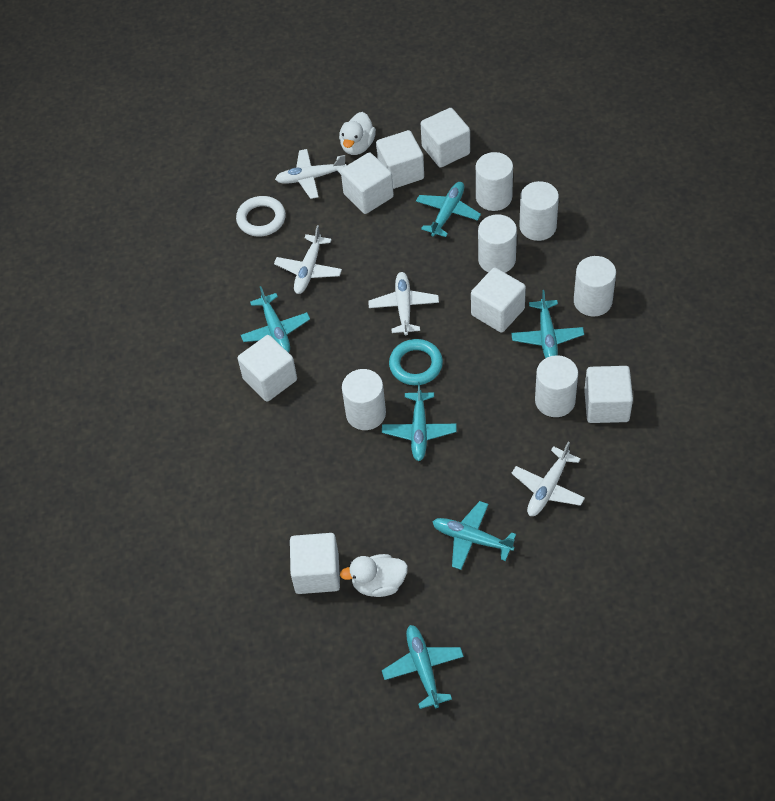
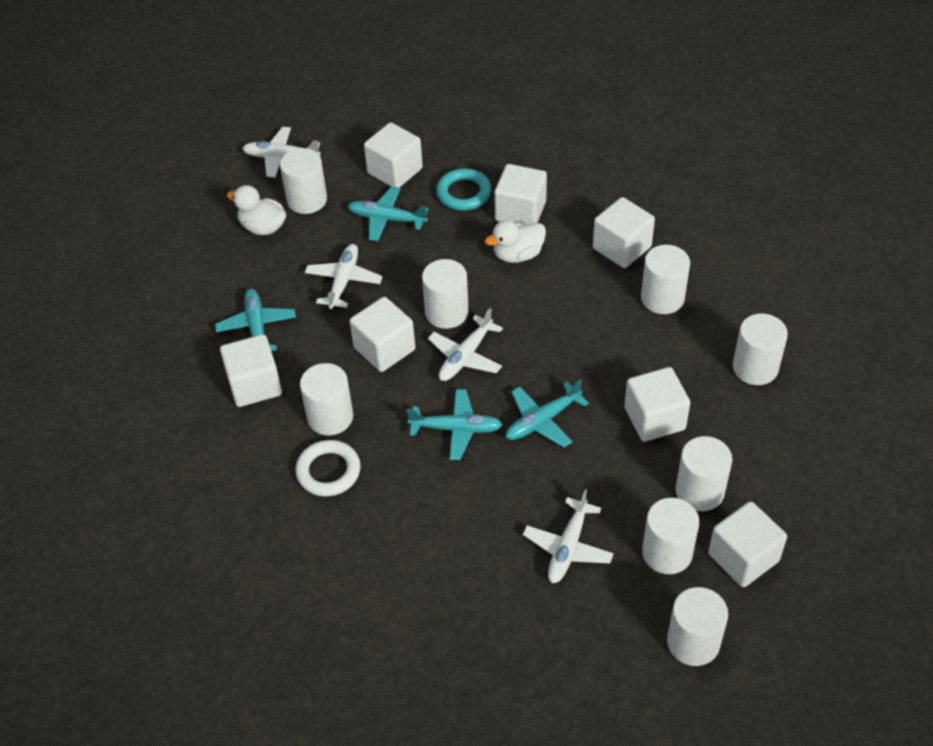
turquoise plane: 6 -> 4
white cylinder: 6 -> 8

